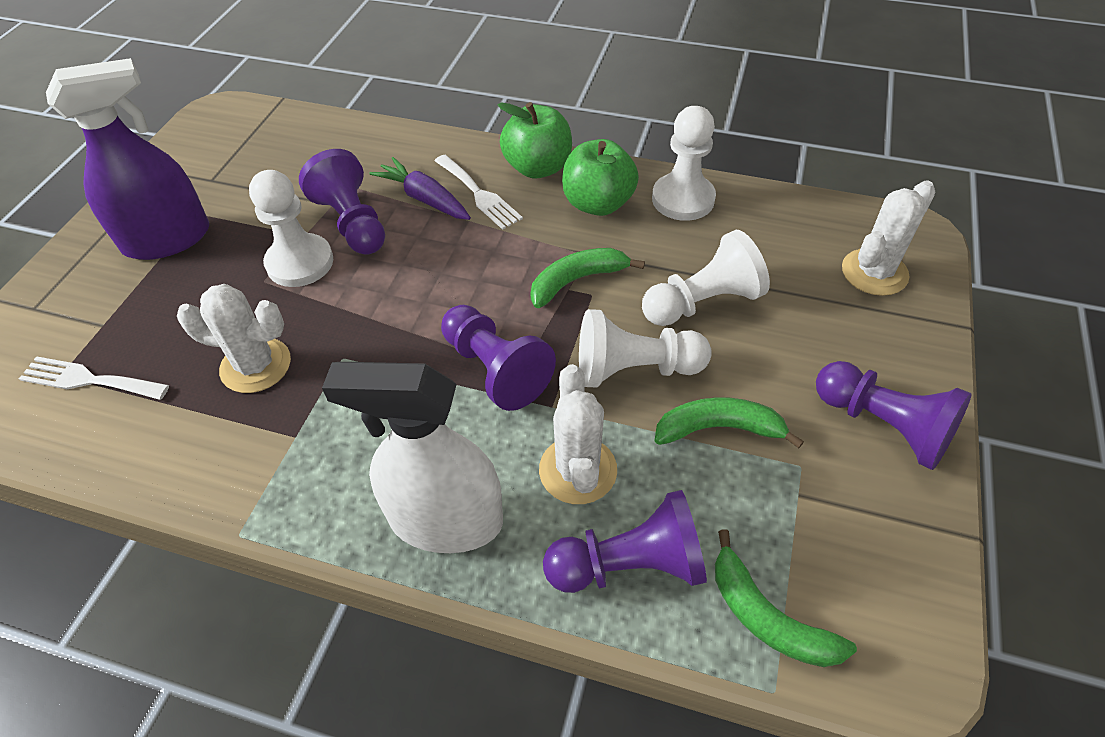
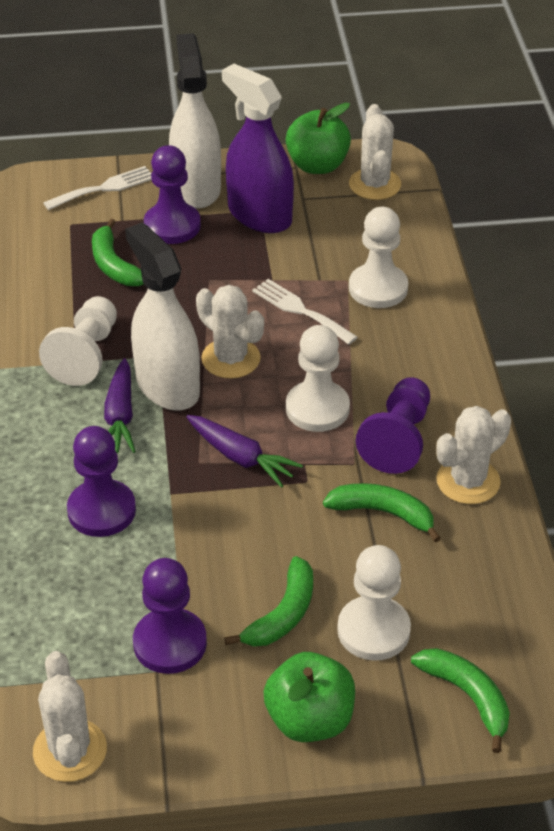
green banana: 3 -> 4
purple carrot: 1 -> 2
white cactus: 3 -> 4
white spray bottle: 1 -> 2

